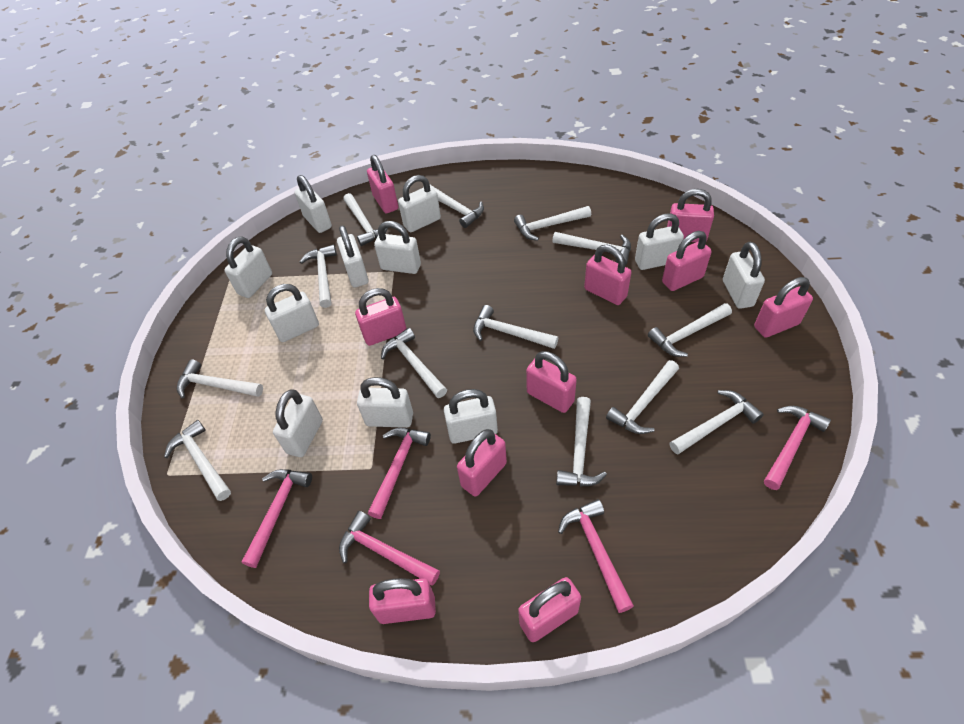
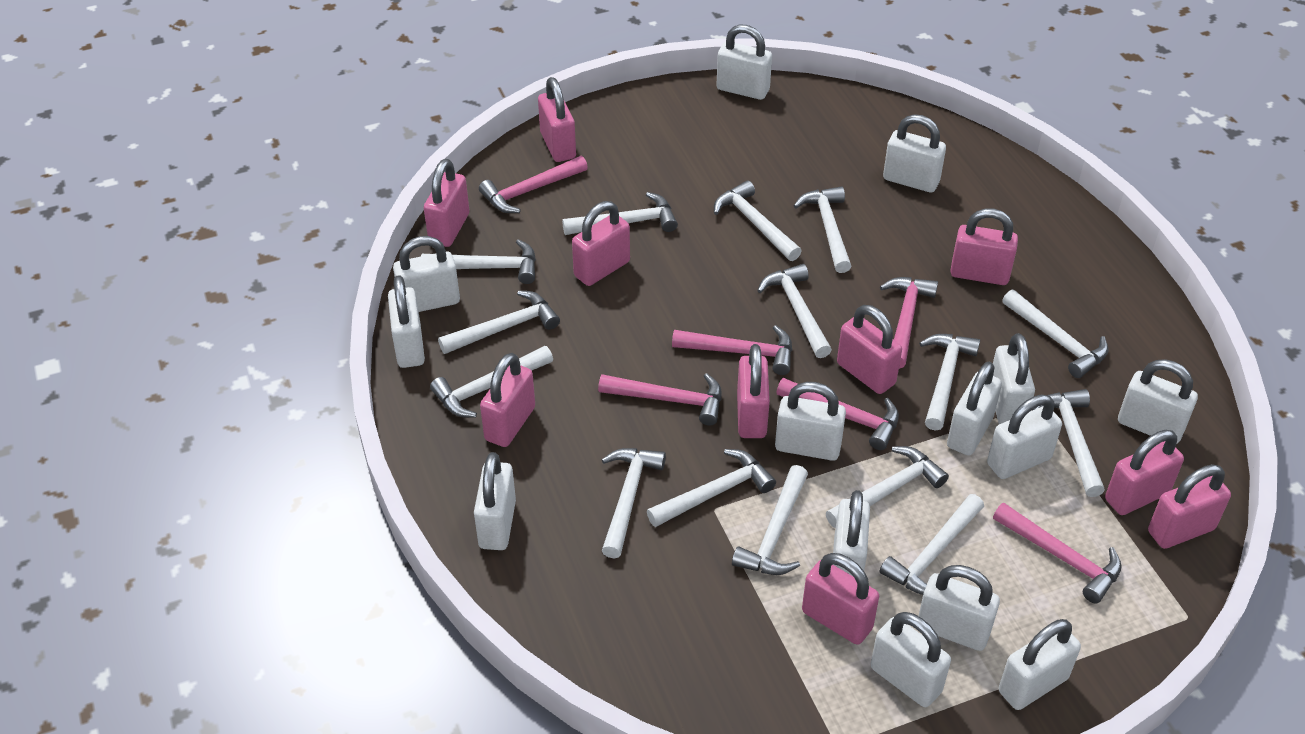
pink hammer: 5 -> 6
white hammer: 13 -> 15
white padlock: 11 -> 14

